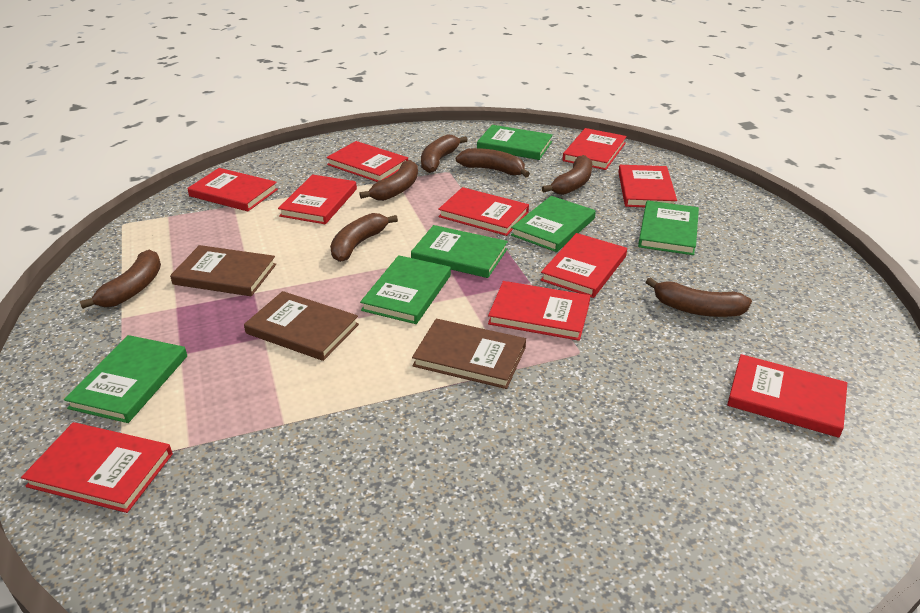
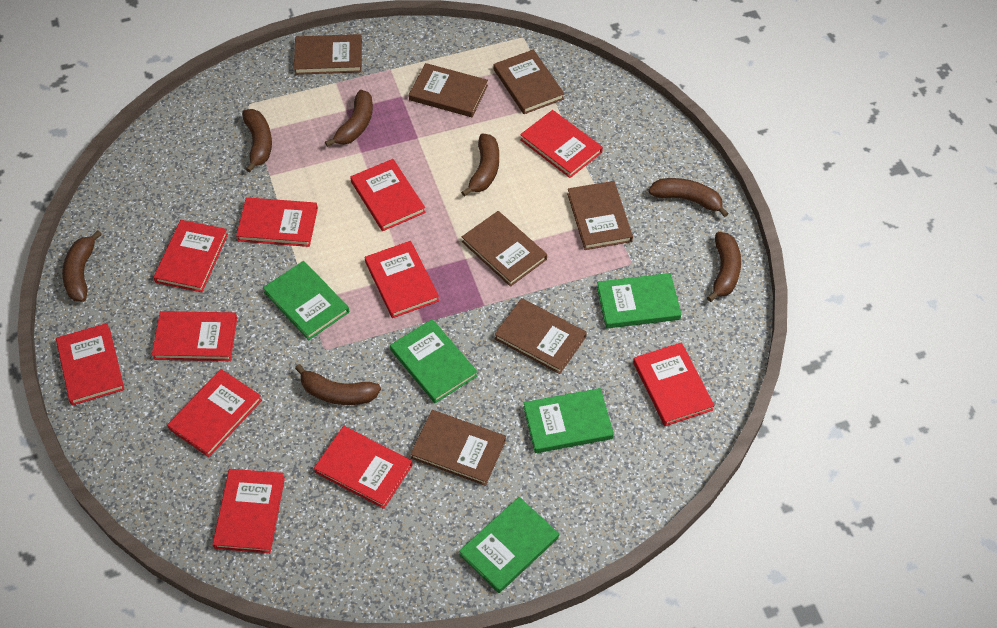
brown book: 3 -> 7
green book: 6 -> 5
red book: 10 -> 11

